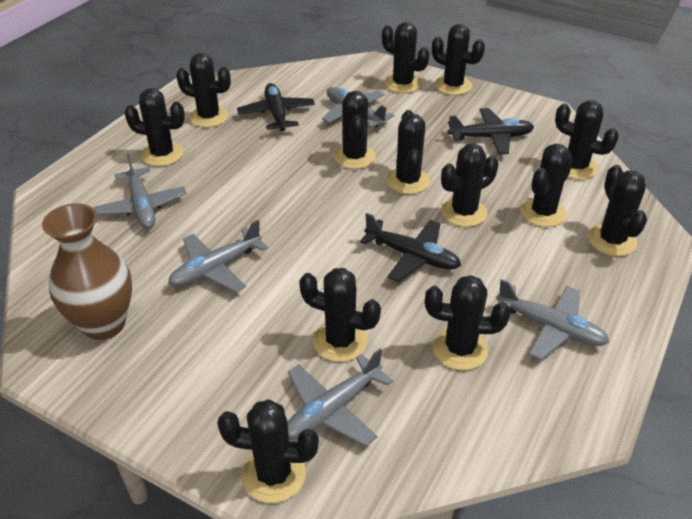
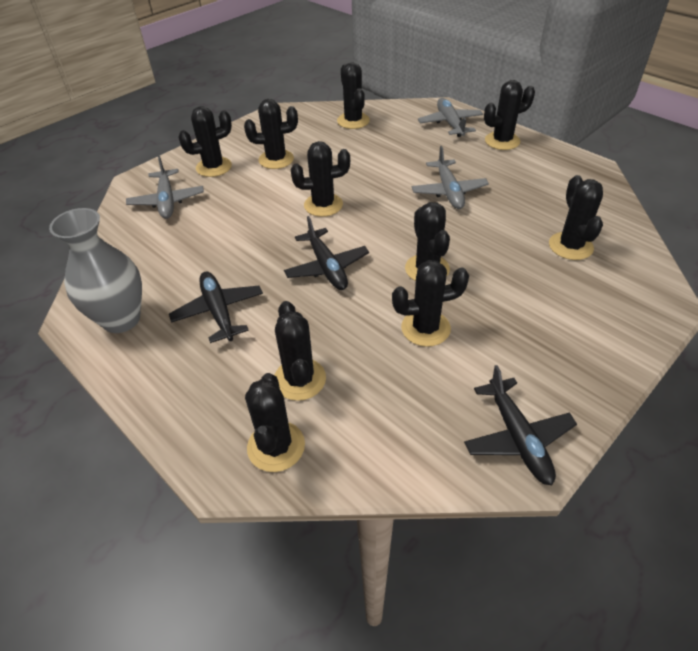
black cactus: 13 -> 10
brown vase: 1 -> 0
grey plane: 5 -> 3
grey vase: 0 -> 1

